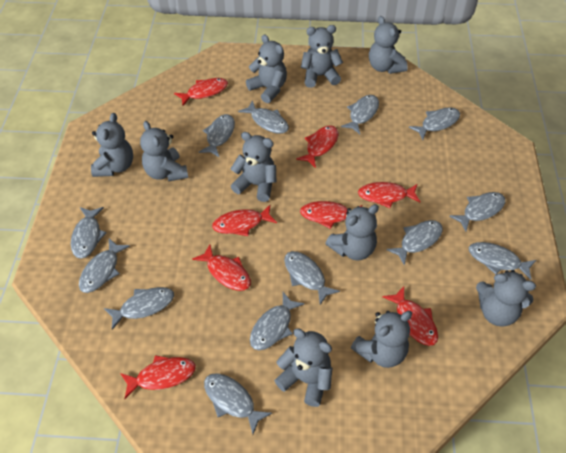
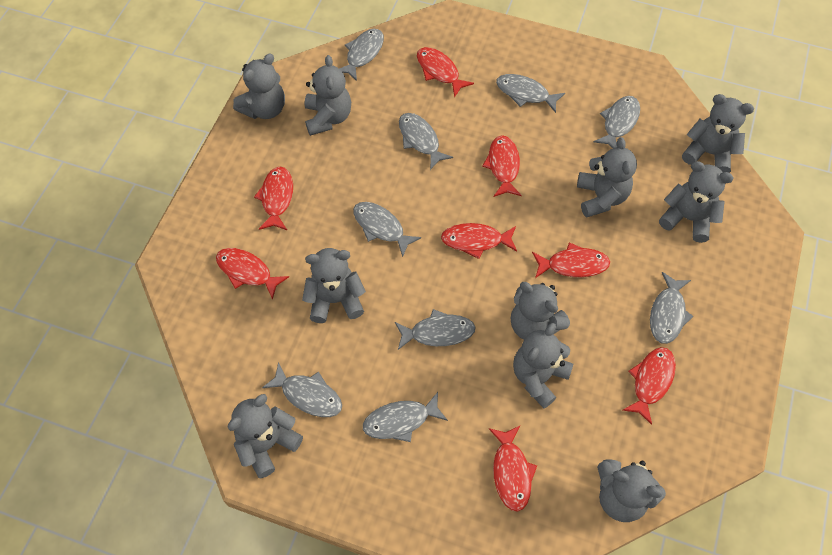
grey fish: 13 -> 9

